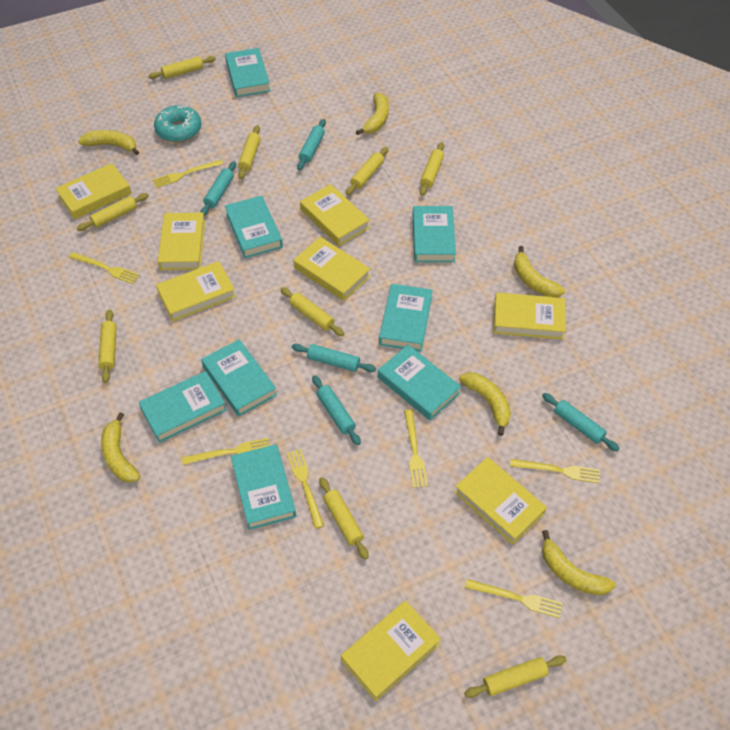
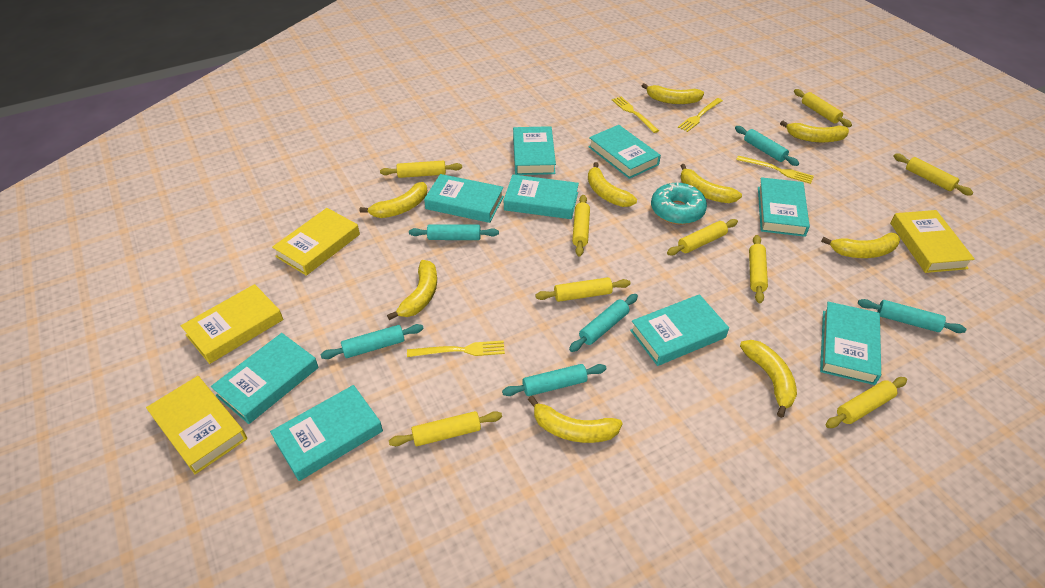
turquoise book: 8 -> 9
turquoise rolling pin: 5 -> 6
yellow banana: 6 -> 9
yellow book: 8 -> 4
yellow fork: 7 -> 4

